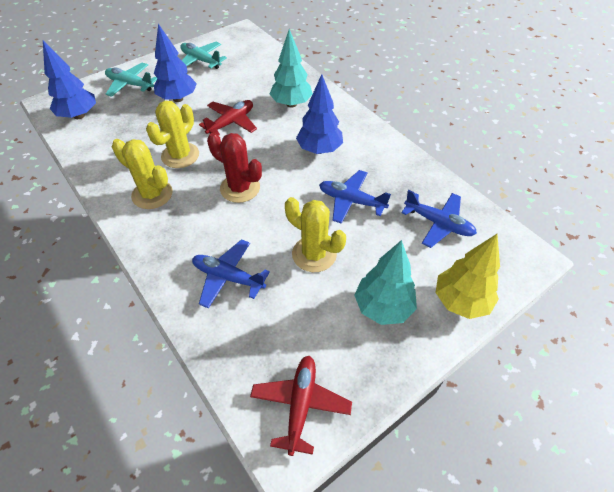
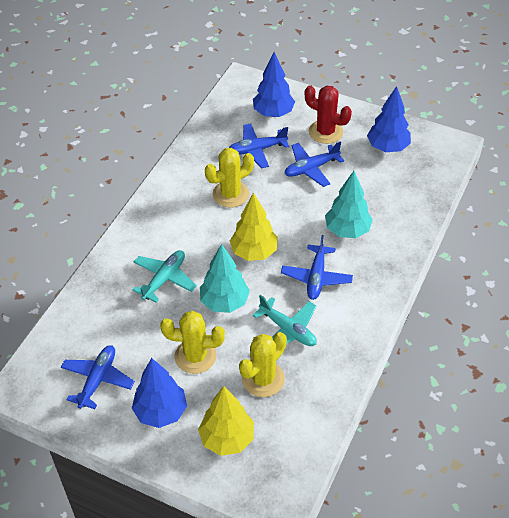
blue plane: 3 -> 4
red plane: 2 -> 0
yellow tree: 1 -> 2

